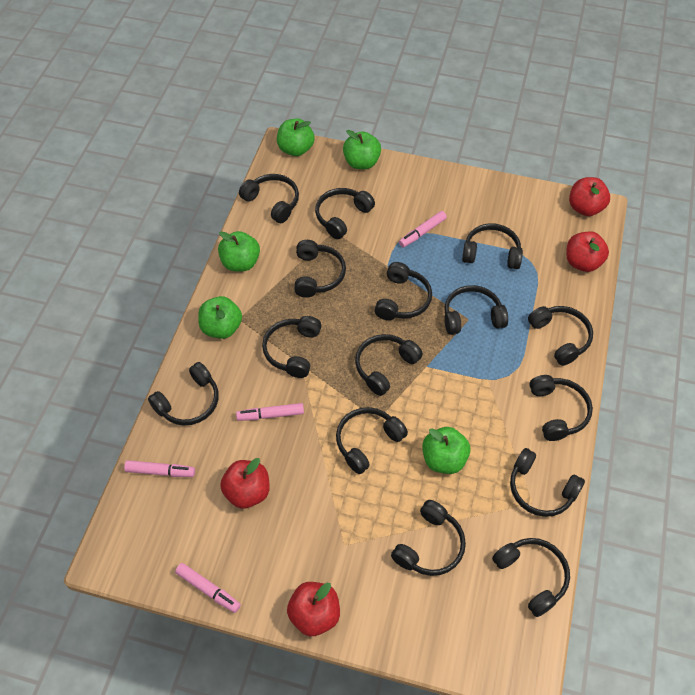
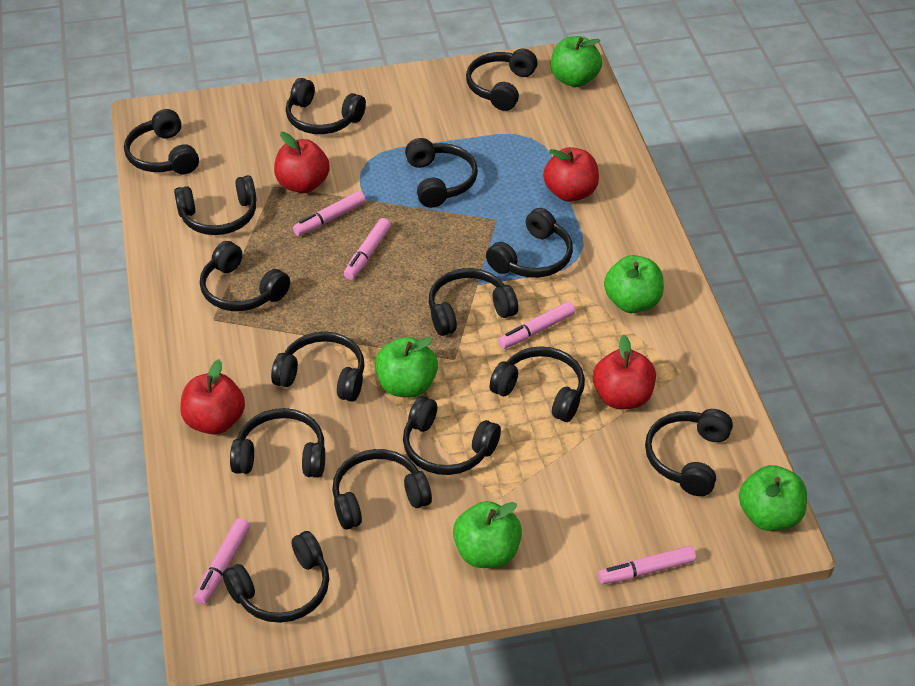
pink marker: 4 -> 5

